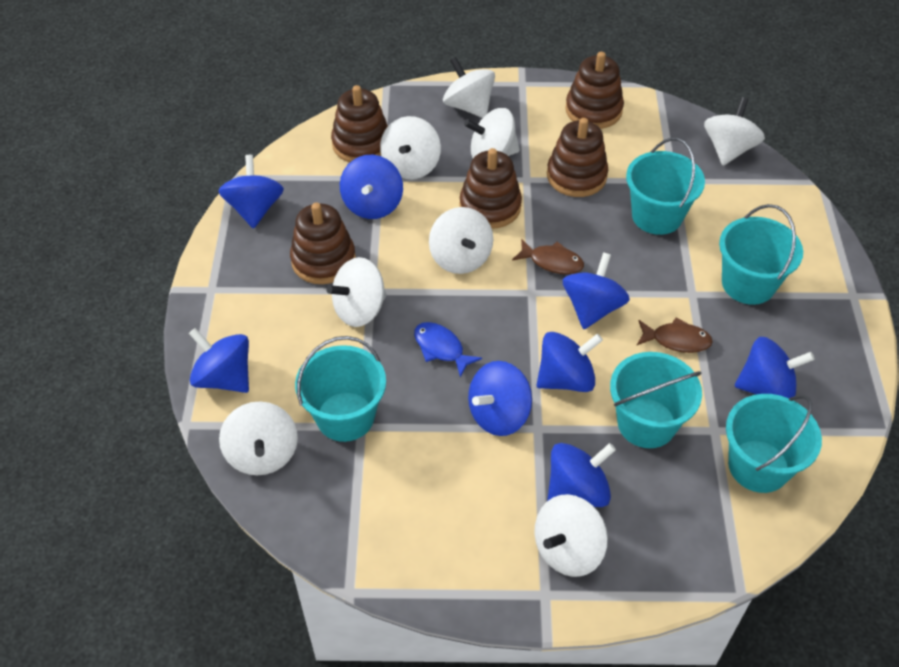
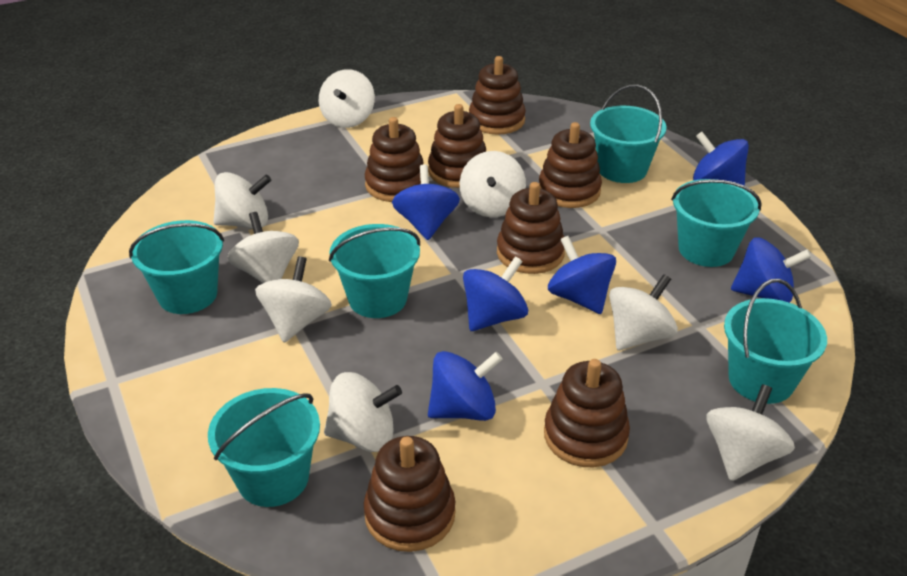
blue fish: 1 -> 0
blue spinning top: 8 -> 6
brown fish: 2 -> 0
brown stacking toy: 5 -> 7
turquoise bucket: 5 -> 6

